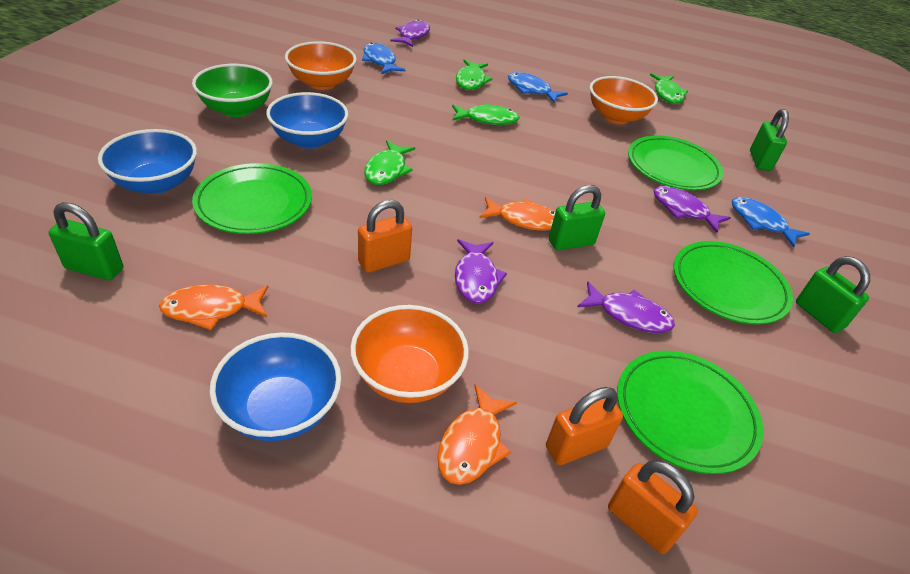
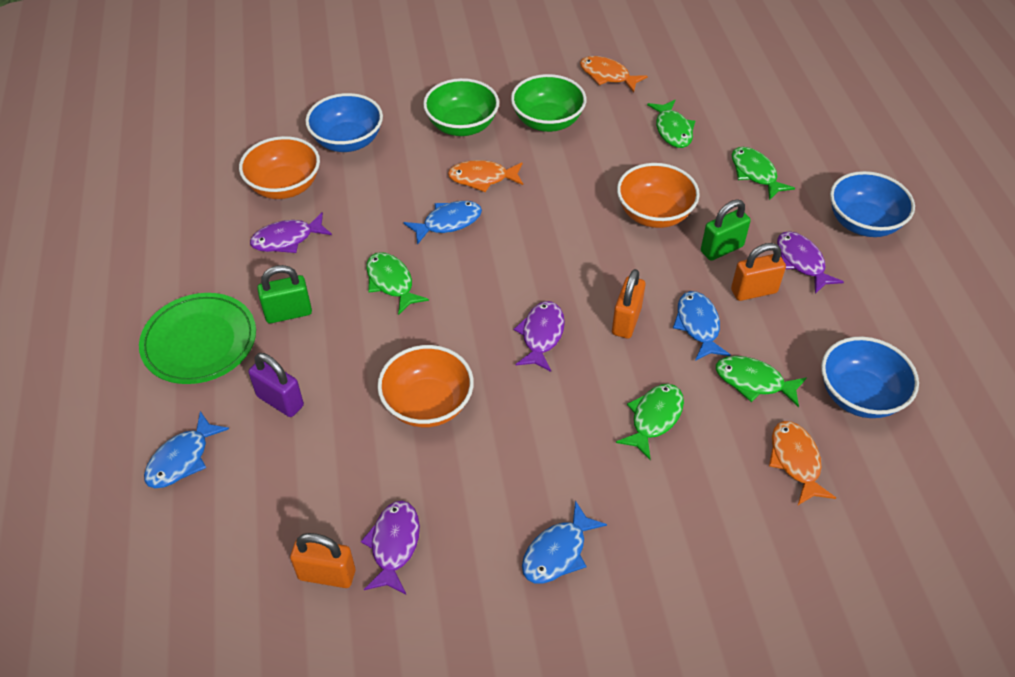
blue fish: 3 -> 4
green bowl: 1 -> 2
green fish: 4 -> 5
green padlock: 4 -> 2
green plate: 4 -> 1
purple padlock: 0 -> 1

